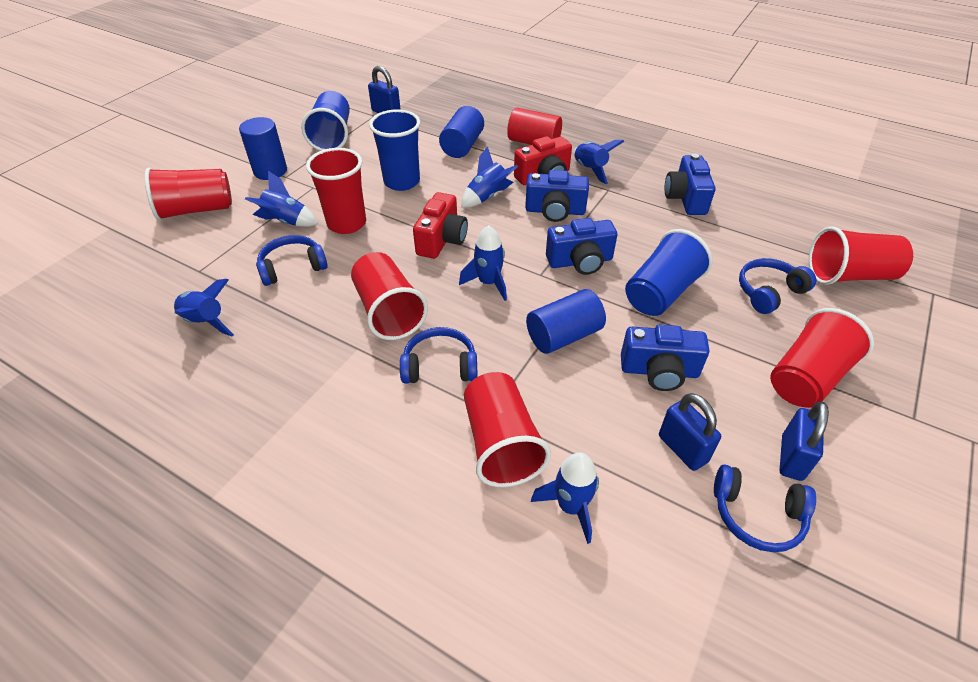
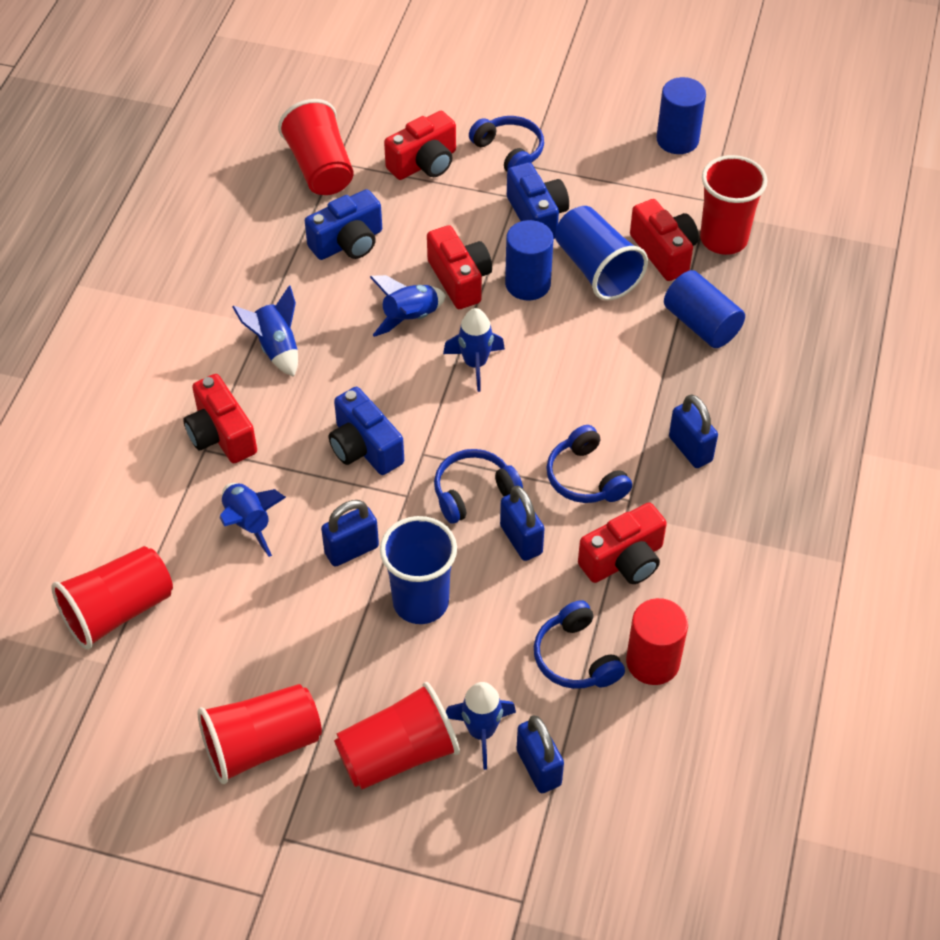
blue camera: 4 -> 3
blue cup: 3 -> 2
blue padlock: 3 -> 4
blue rocket: 6 -> 5
red camera: 2 -> 5
red cup: 6 -> 5

